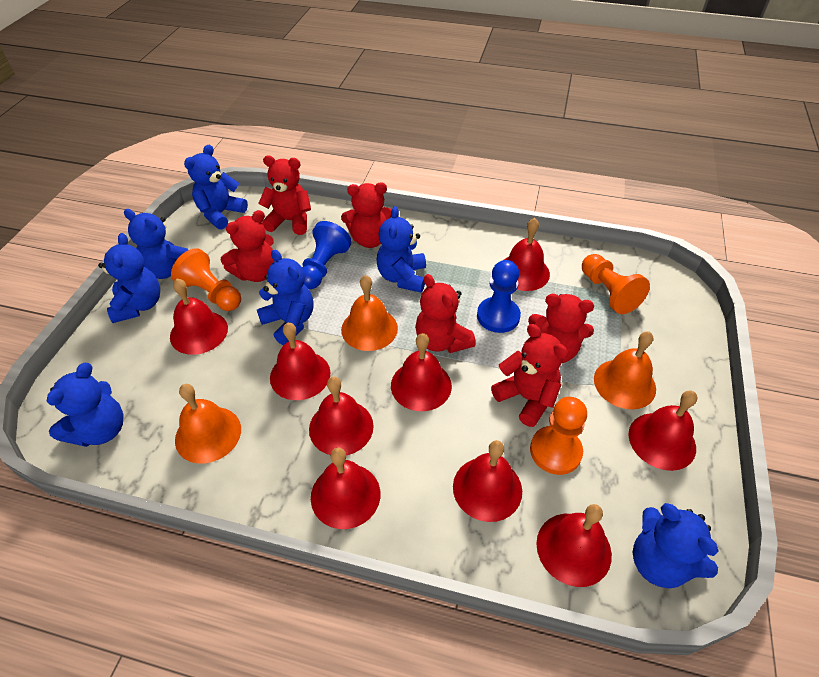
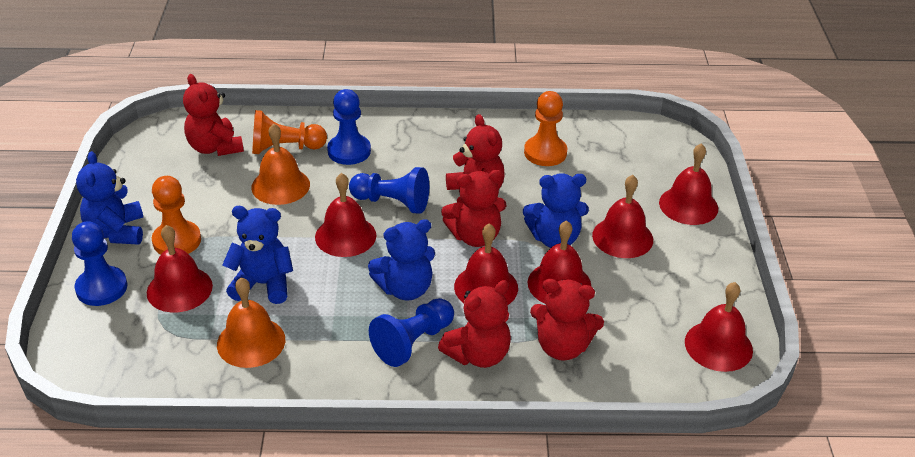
blue pawn: 2 -> 4
blue teddy bear: 7 -> 4
orange bell: 3 -> 2
red bell: 9 -> 7
red teddy bear: 6 -> 5

